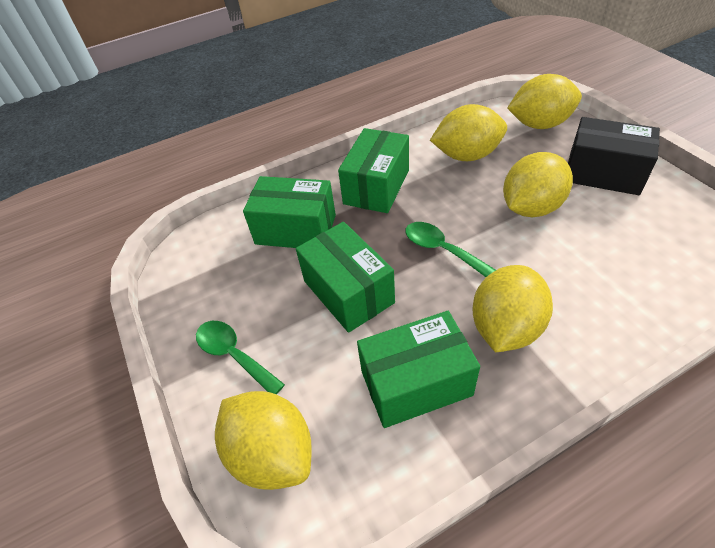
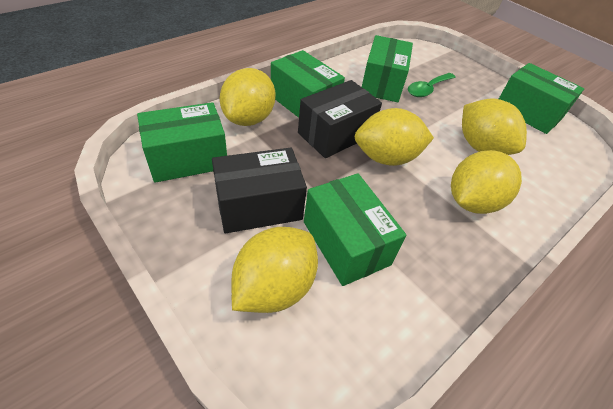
black box: 1 -> 2
green box: 4 -> 5
green spoon: 2 -> 1

